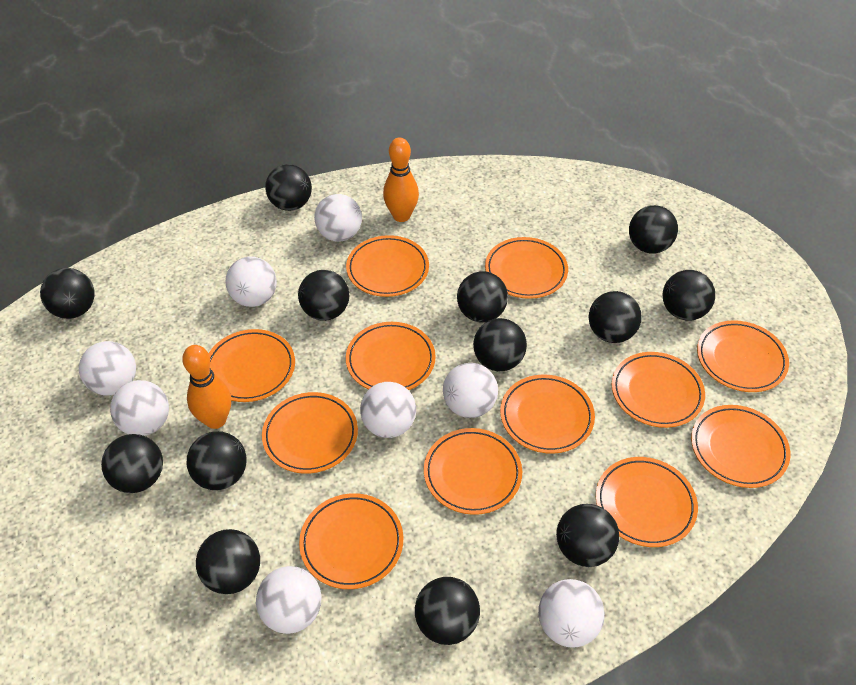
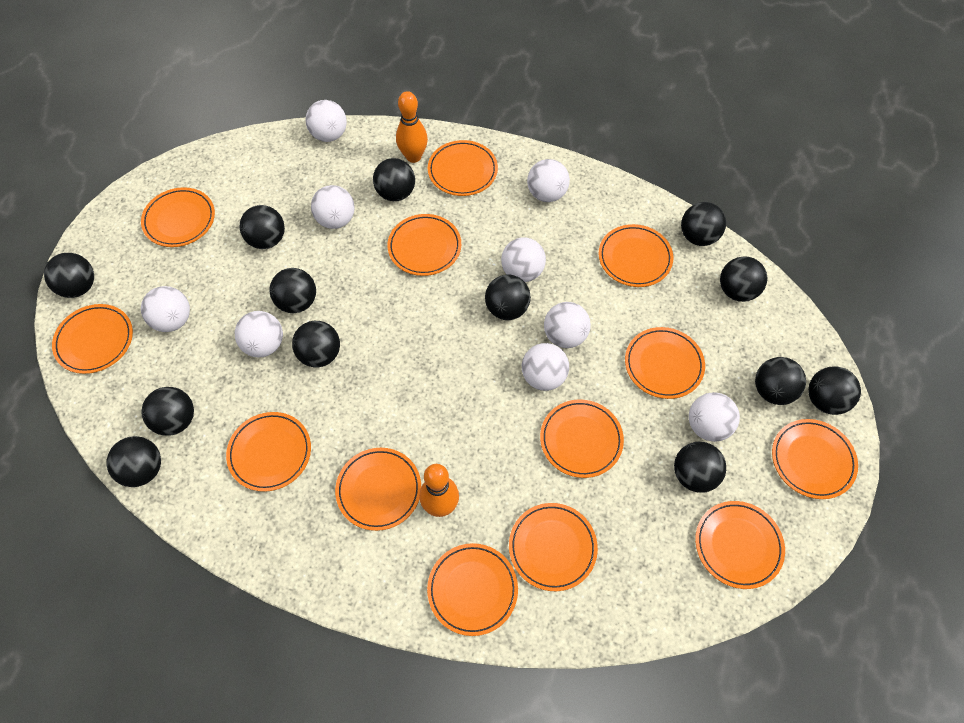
orange plate: 12 -> 13
white ball: 8 -> 9

